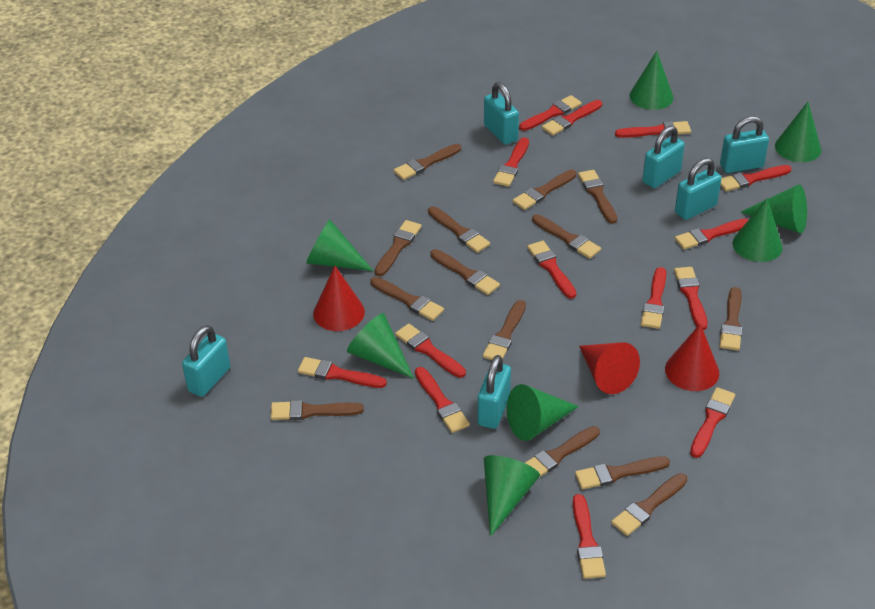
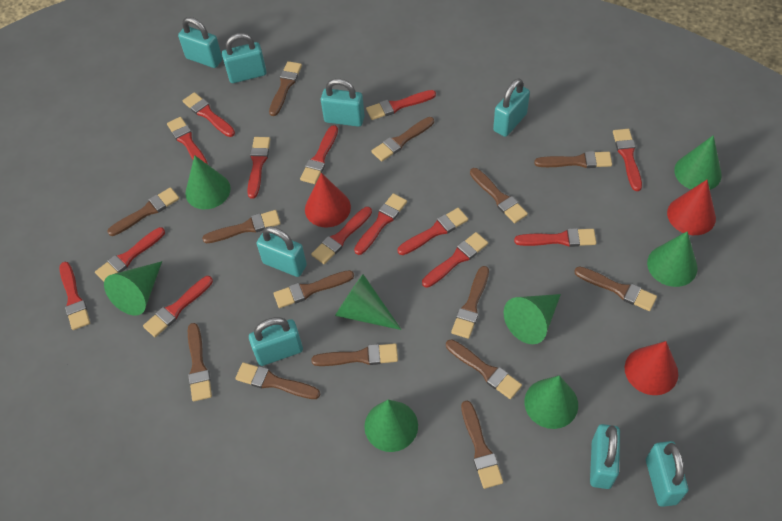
turquoise padlock: 6 -> 8

